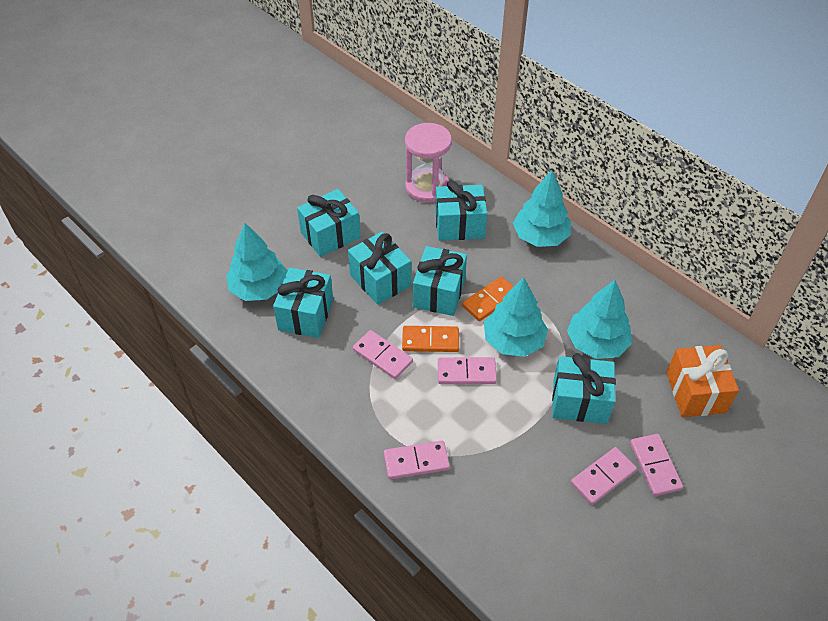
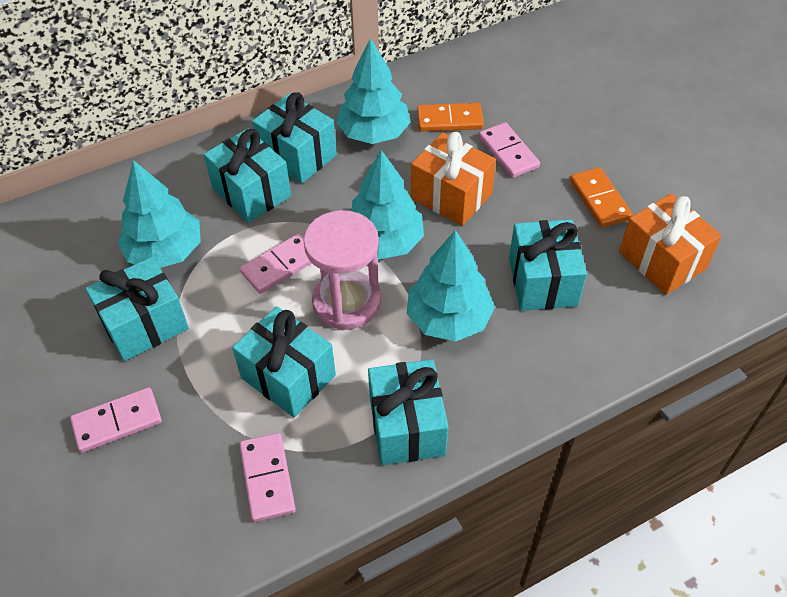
orange gift: 1 -> 2
pink domino: 5 -> 4

